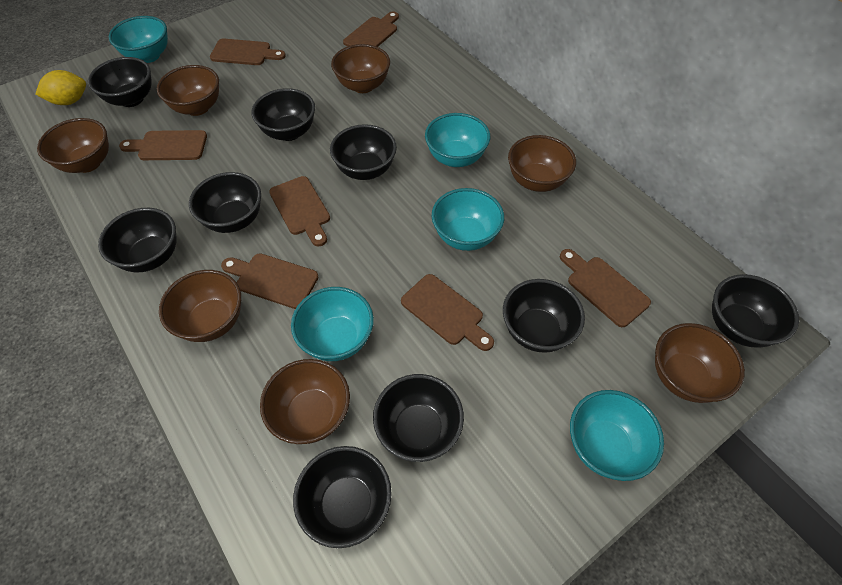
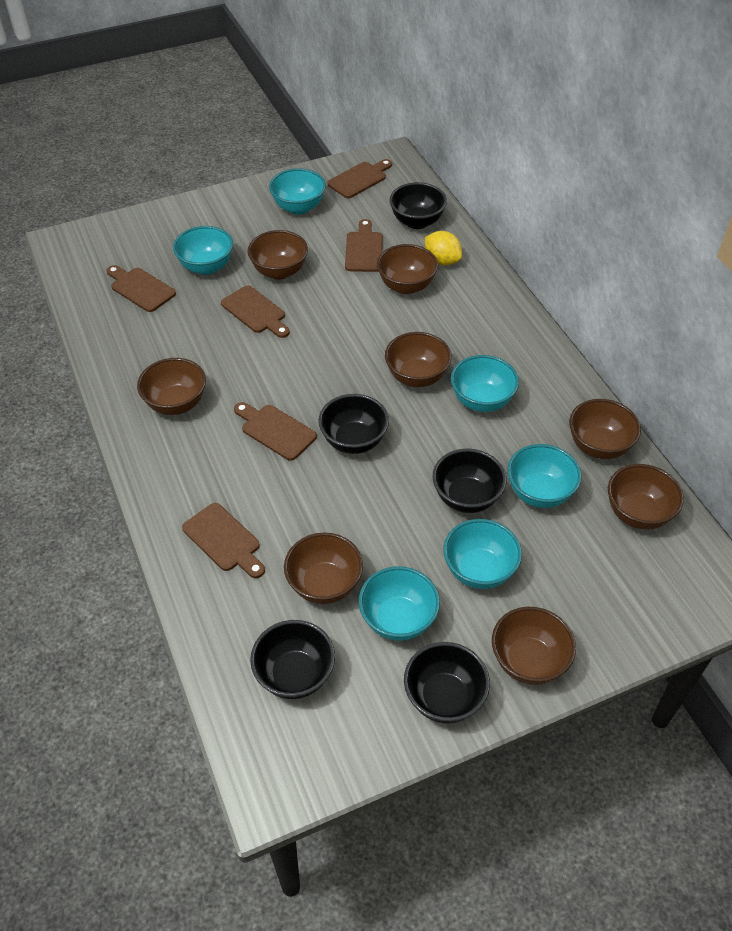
black bowl: 9 -> 5
brown bowl: 7 -> 8
brown cutting board: 7 -> 6
turquoise bowl: 5 -> 6

